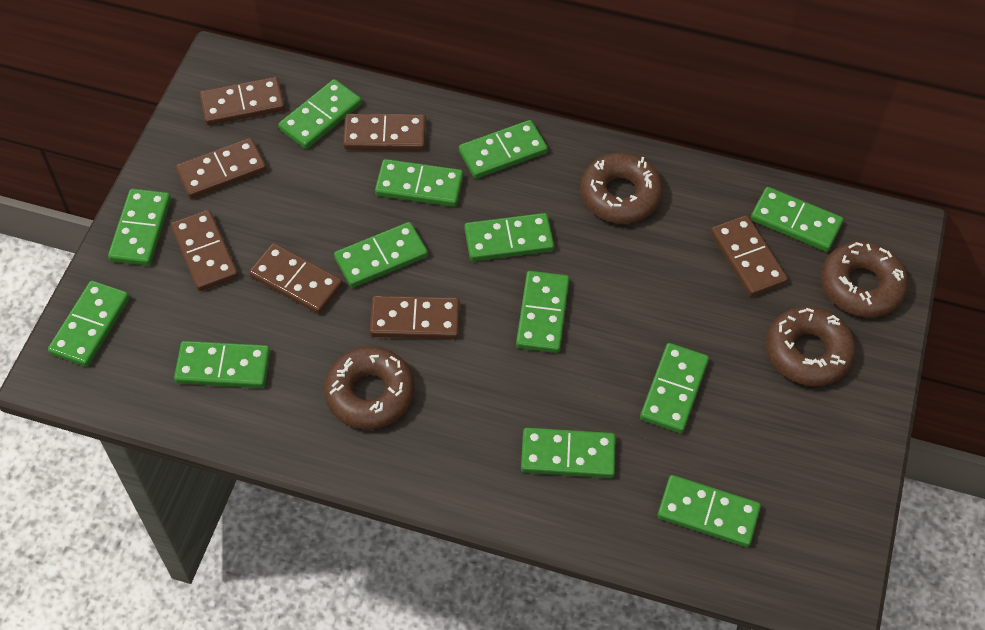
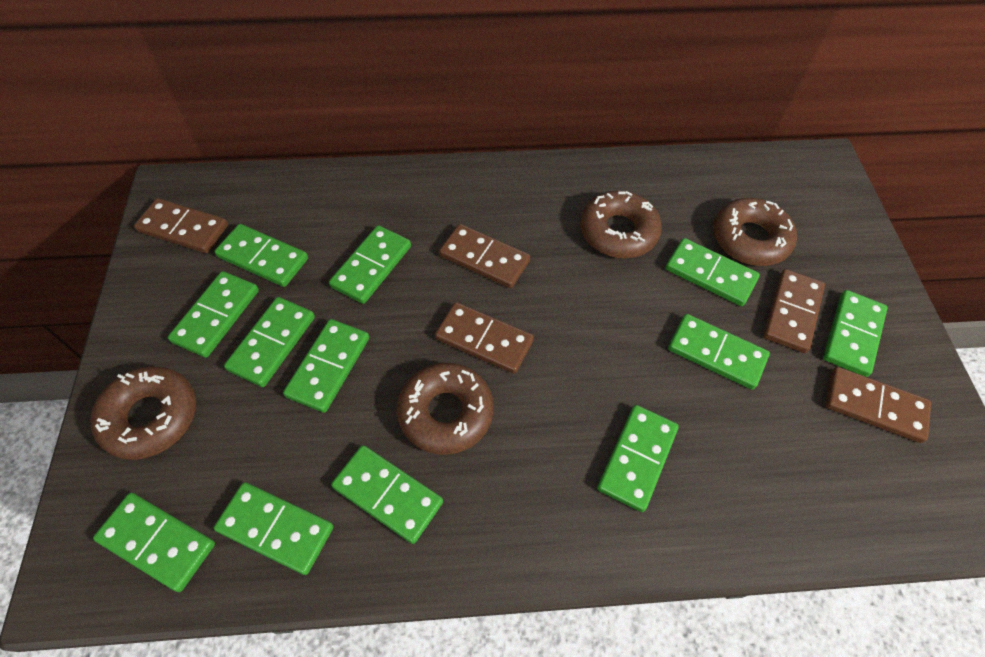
brown domino: 7 -> 5
green domino: 13 -> 12

